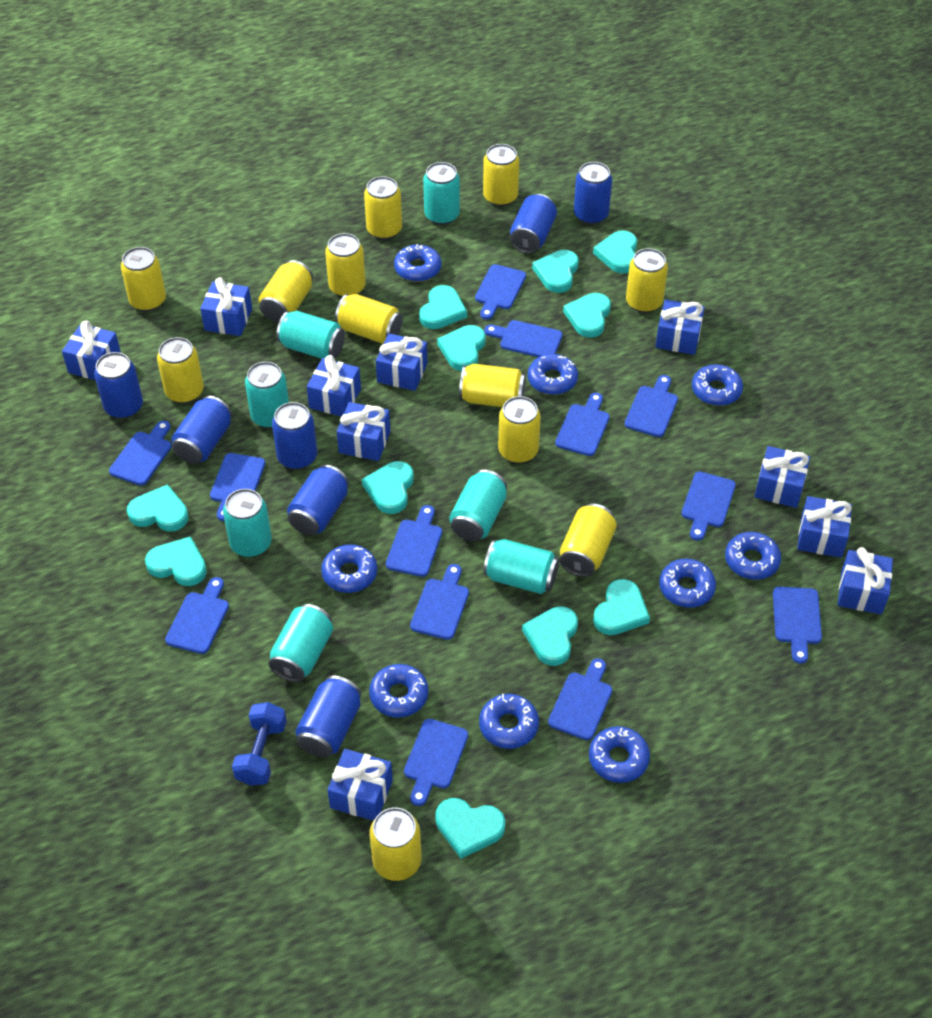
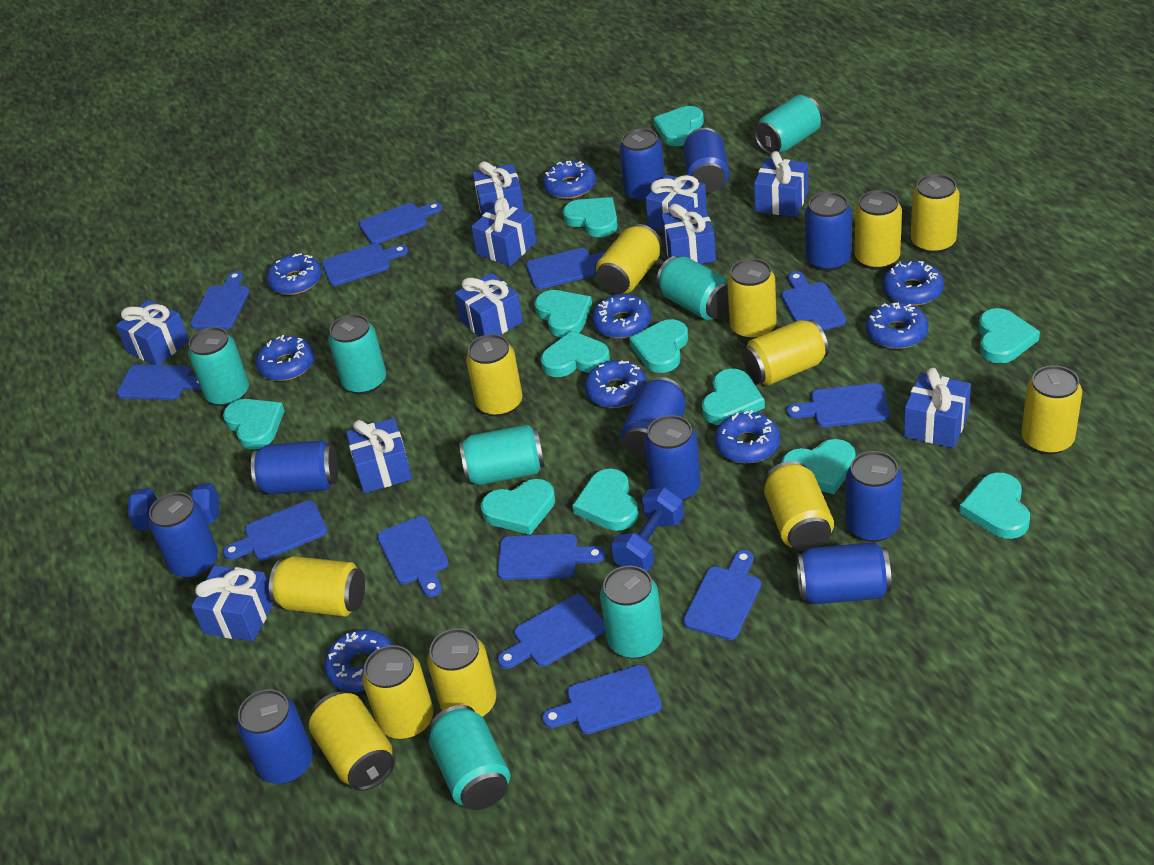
blue can: 7 -> 10
blue dumbbell: 1 -> 2
turquoise heart: 11 -> 12

